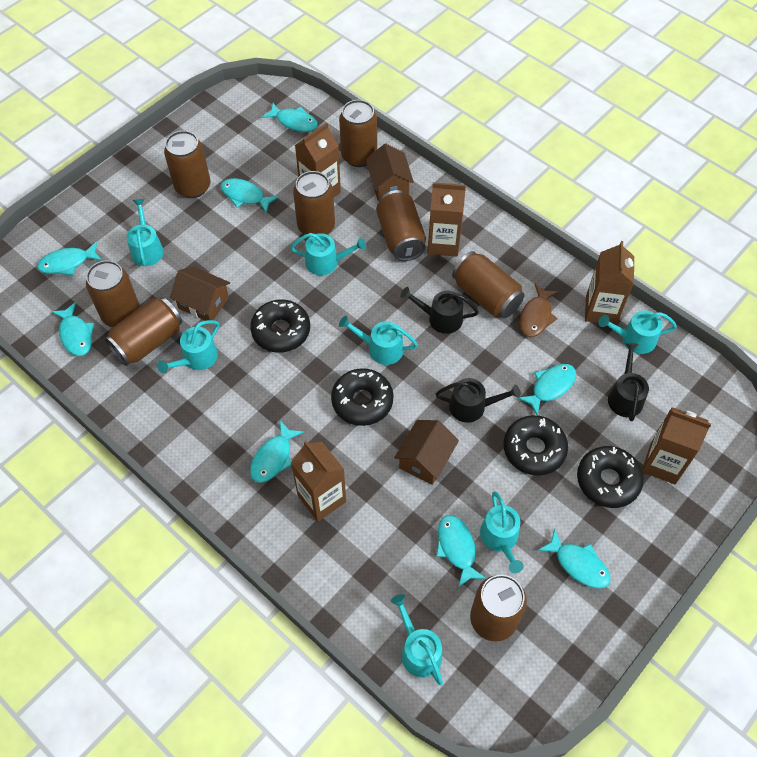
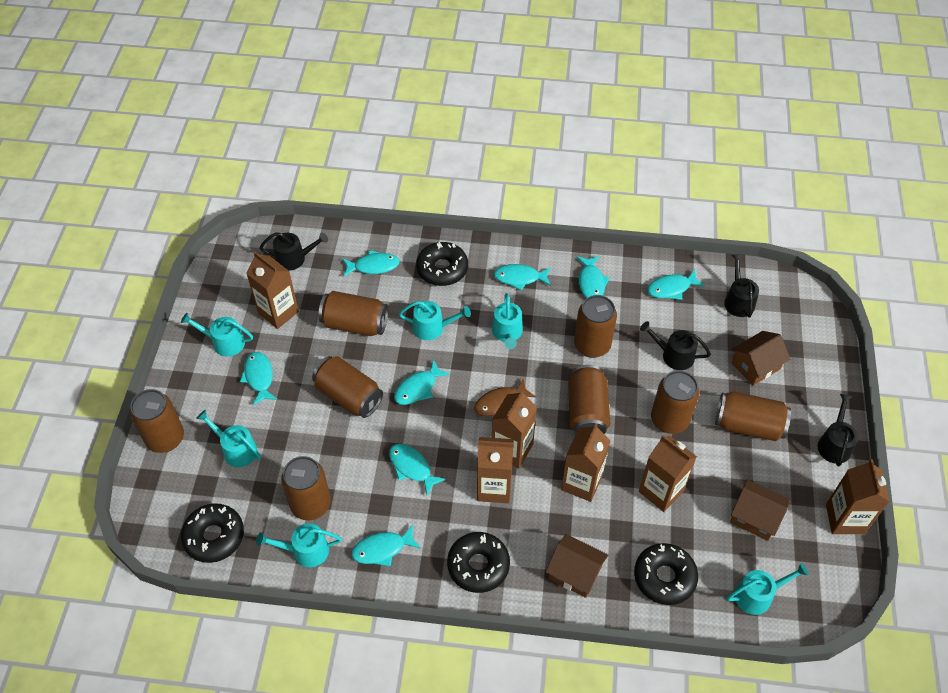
black watering can: 3 -> 4
brown carton: 5 -> 6
turquoise watering can: 7 -> 6

